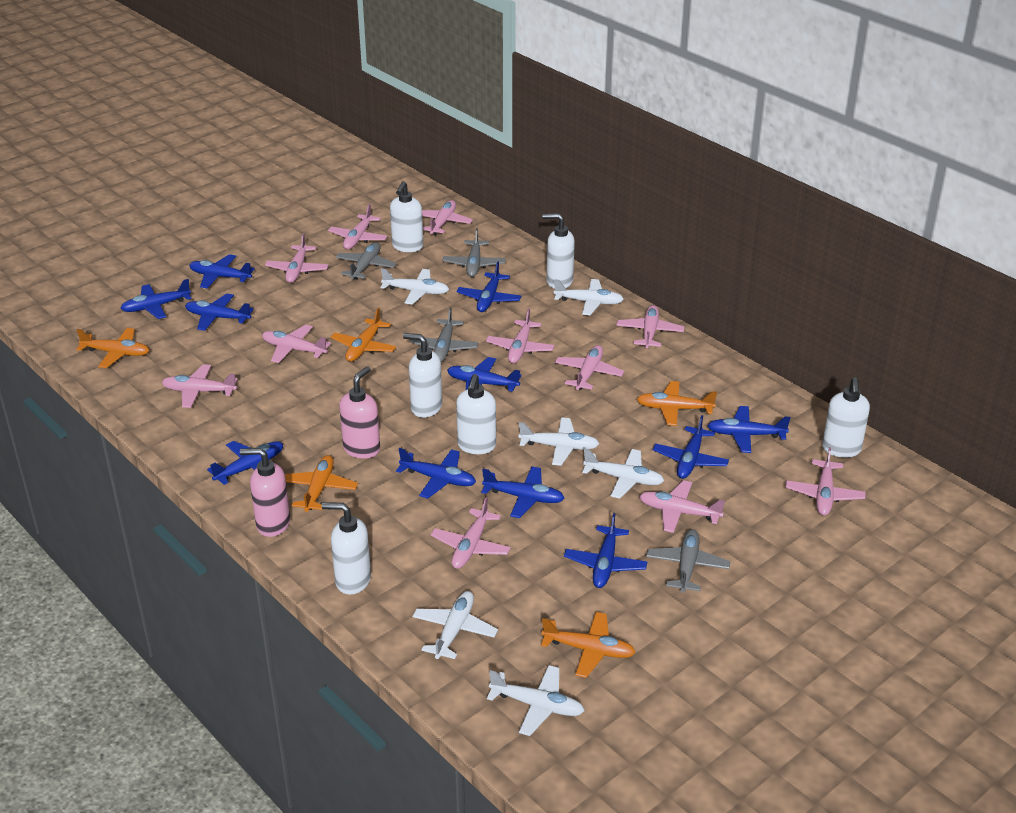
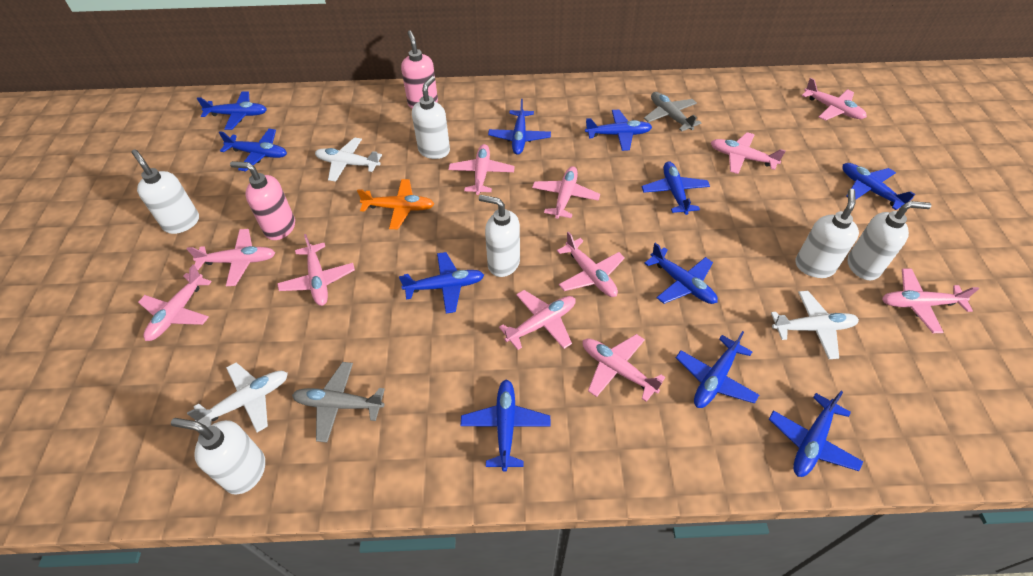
grey plane: 4 -> 2
orange plane: 5 -> 1
white plane: 6 -> 3

